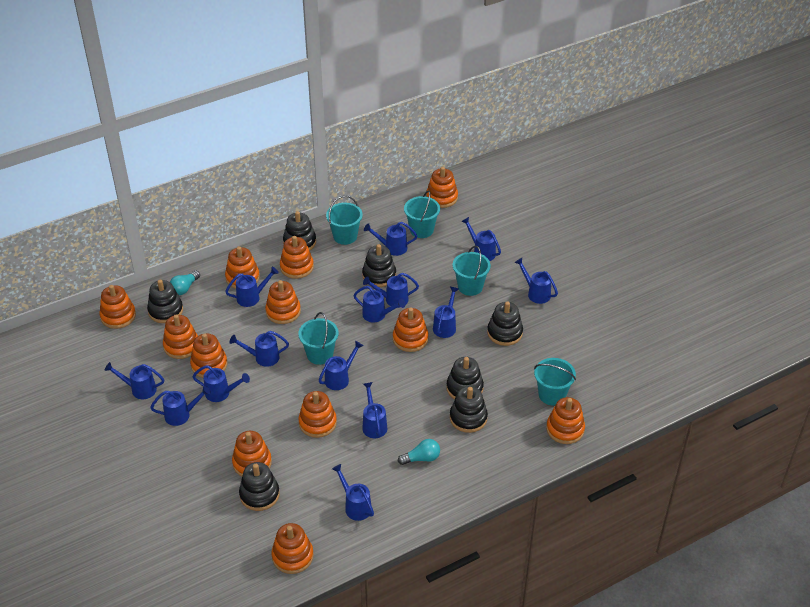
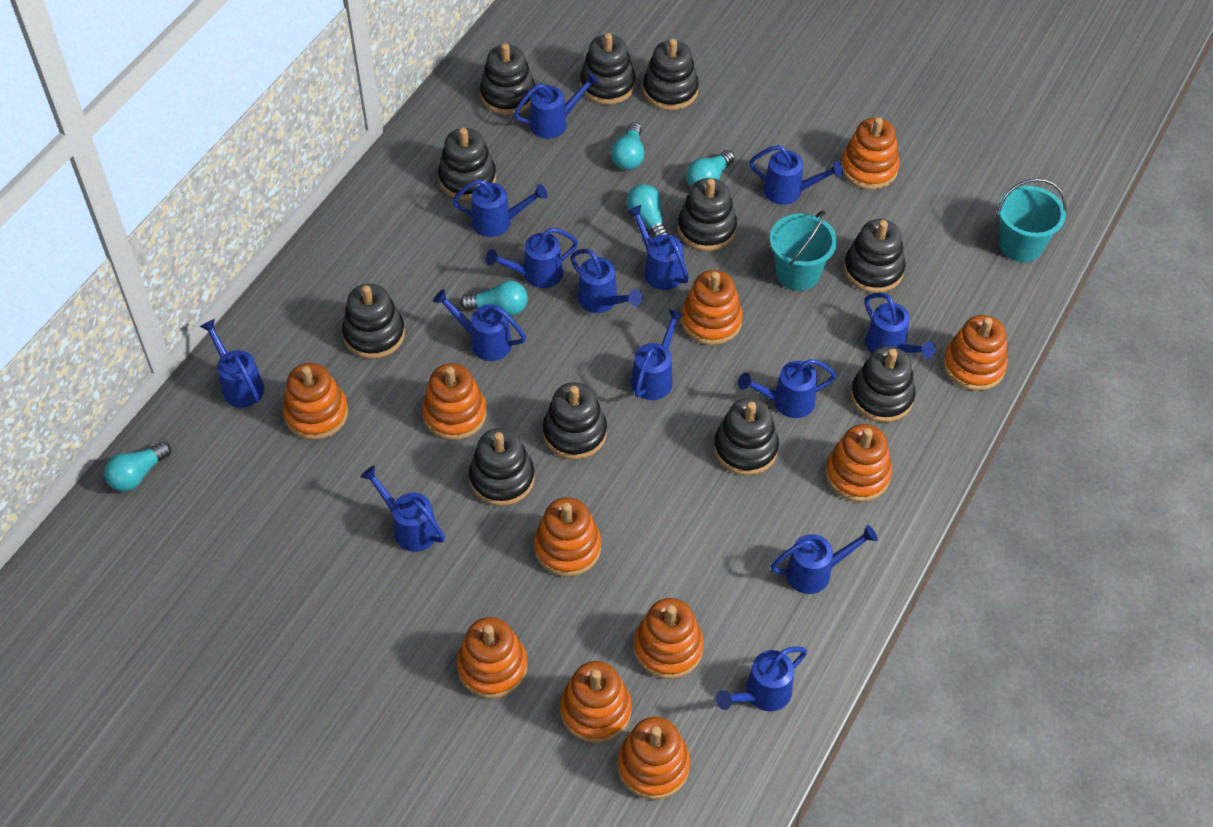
black stacking toy: 7 -> 11
orange stacking toy: 12 -> 11
turquoise bucket: 5 -> 2
turquoise light bulb: 2 -> 5

